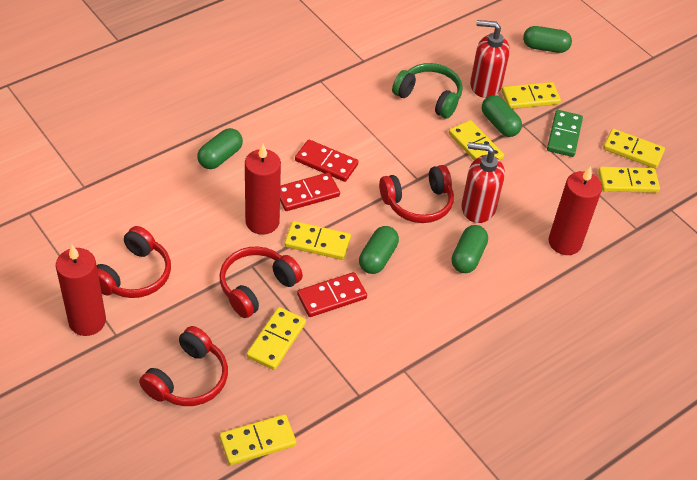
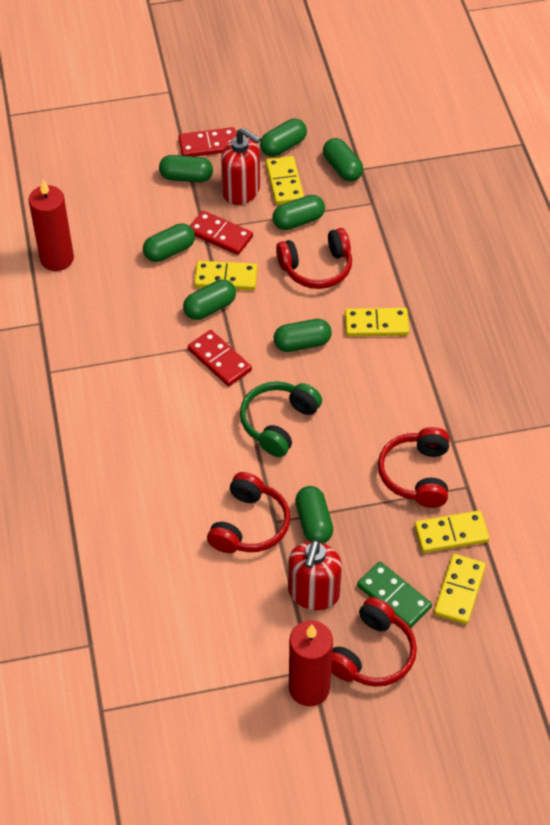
green capsule: 5 -> 8
red candle: 3 -> 2
yellow domino: 7 -> 5

